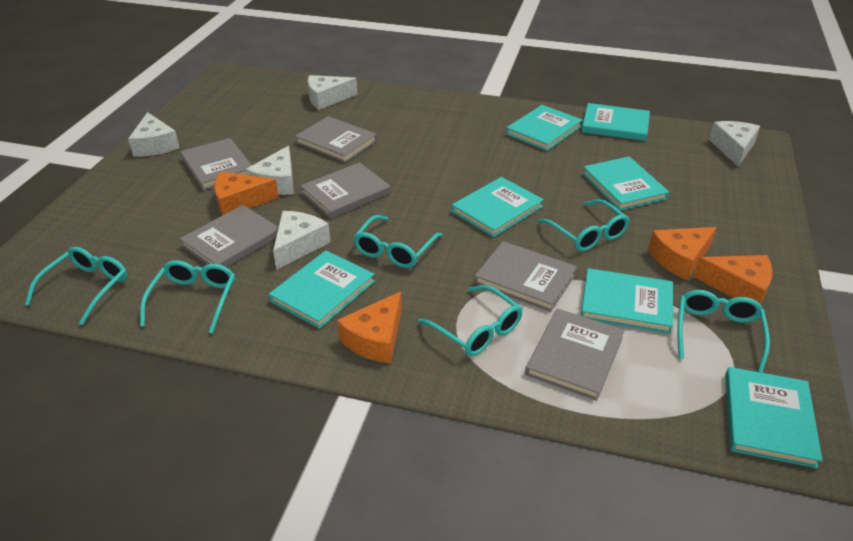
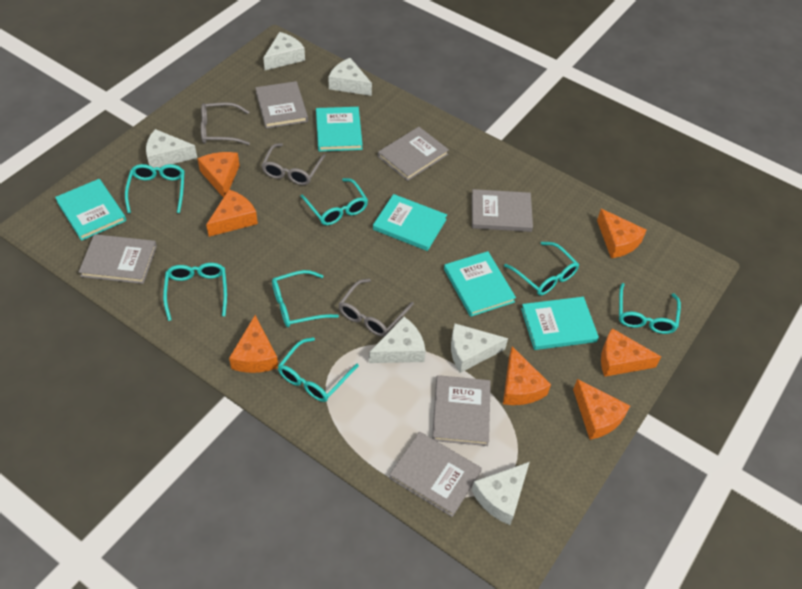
grey glasses: 0 -> 3
orange cheese: 4 -> 7
turquoise book: 7 -> 5
turquoise glasses: 6 -> 7
white cheese: 5 -> 6

